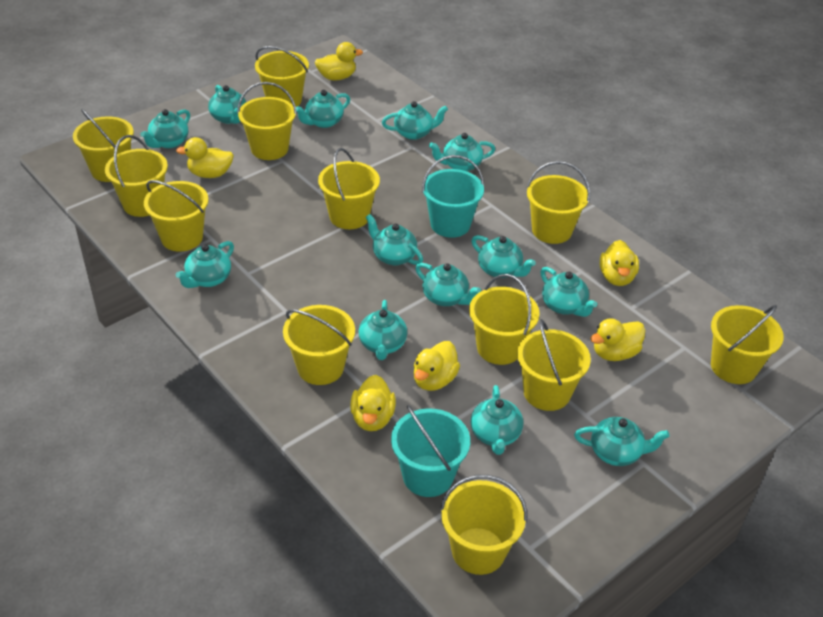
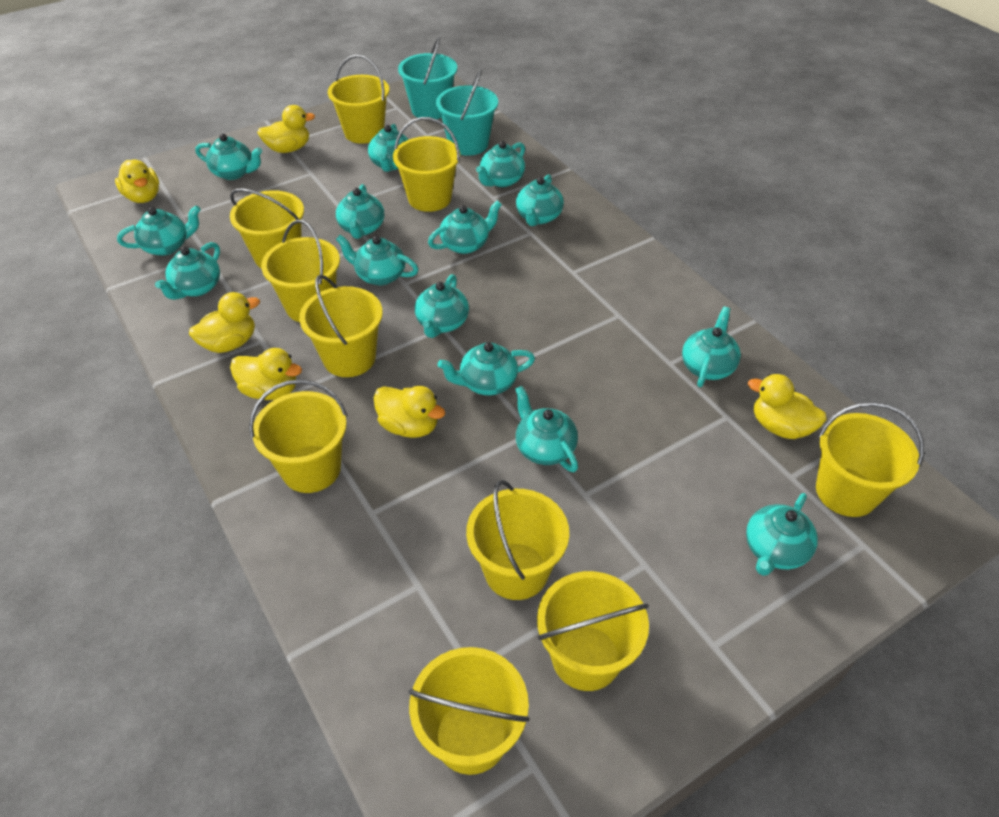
turquoise teapot: 13 -> 14
yellow bucket: 12 -> 10

